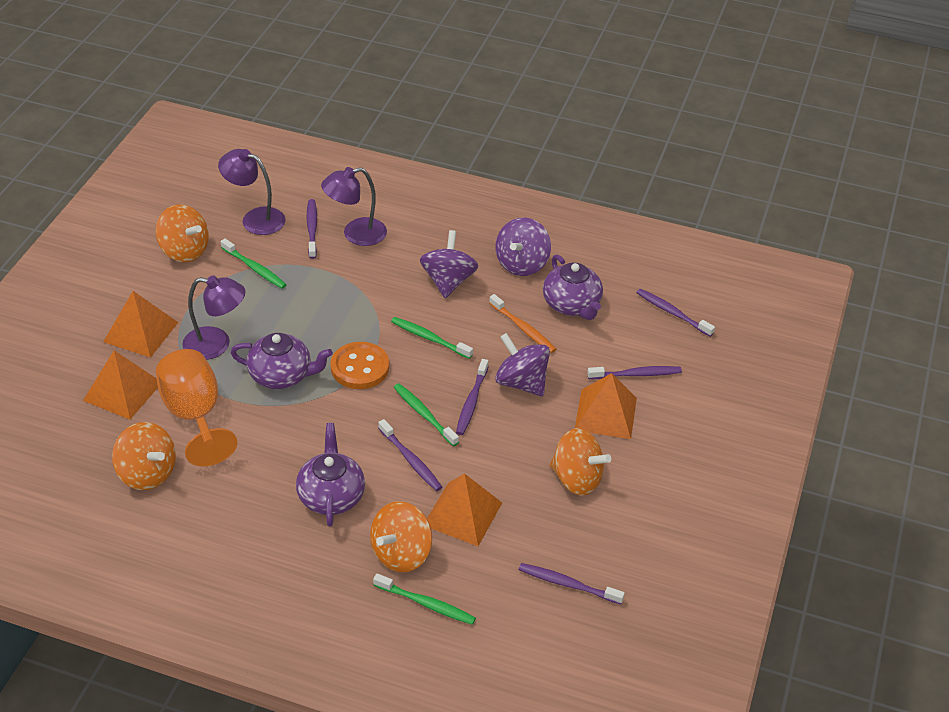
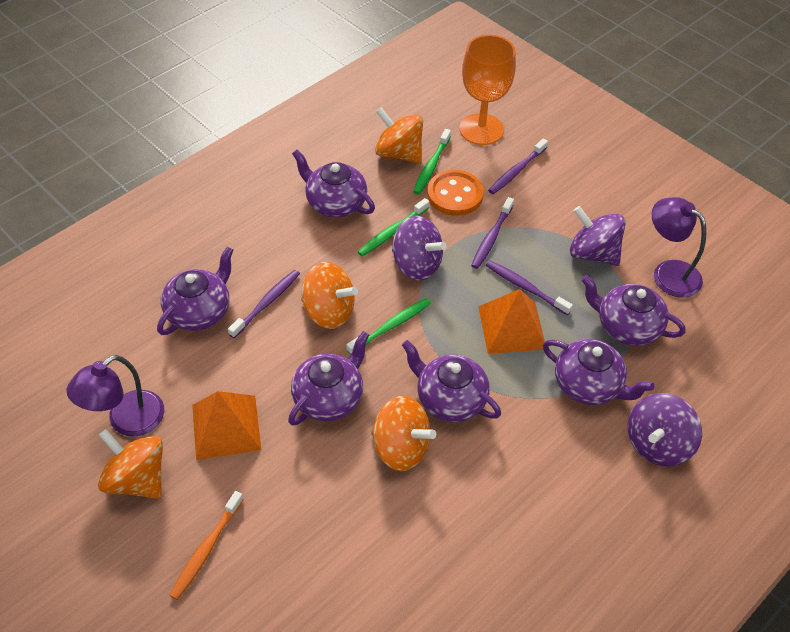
green toothbrush: 4 -> 3
orange pyramid: 4 -> 2
purple lamp: 3 -> 2
purple teapot: 3 -> 6
purple toothbrush: 6 -> 4

